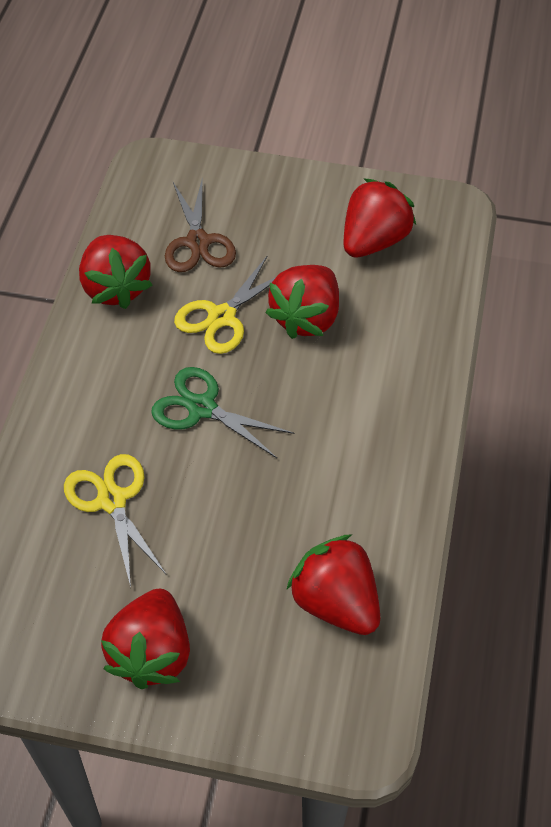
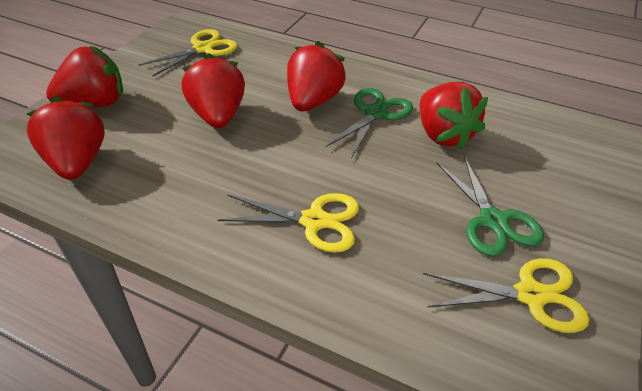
brown scissors: 1 -> 0
green scissors: 1 -> 2
yellow scissors: 2 -> 3

